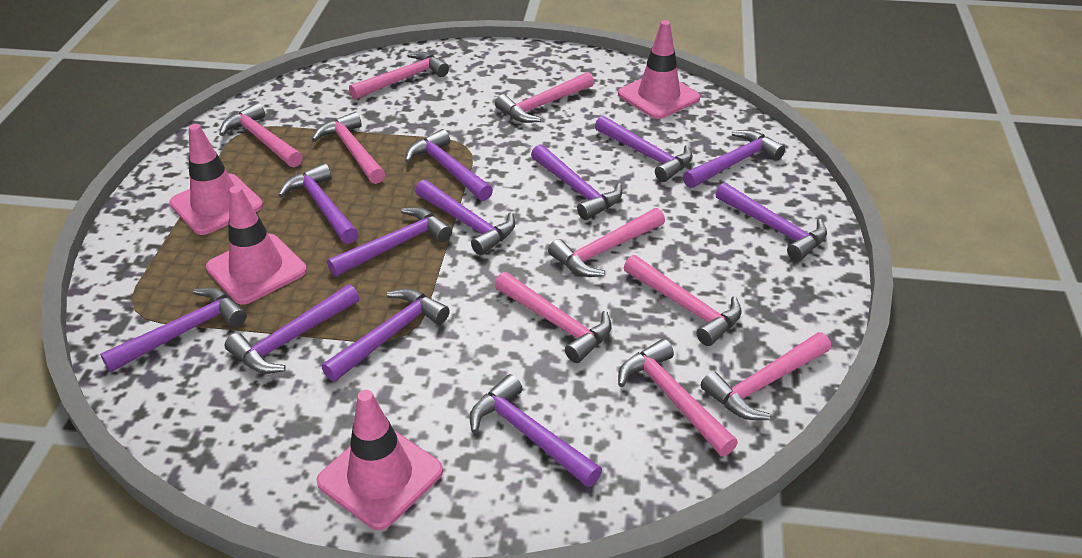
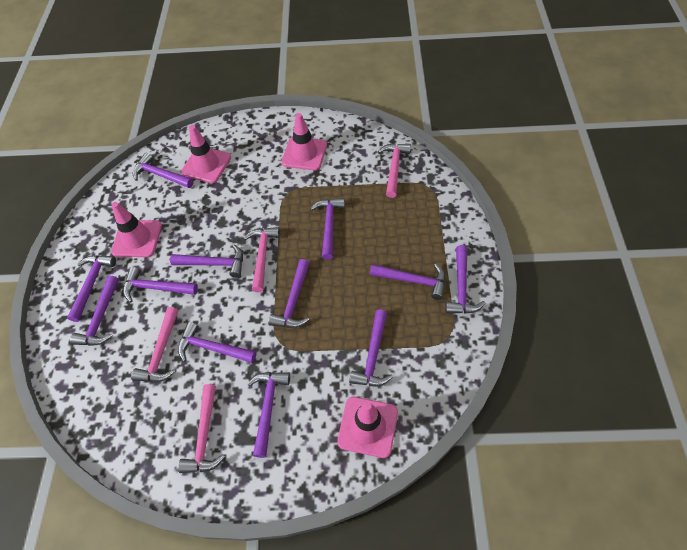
pink hammer: 9 -> 4

